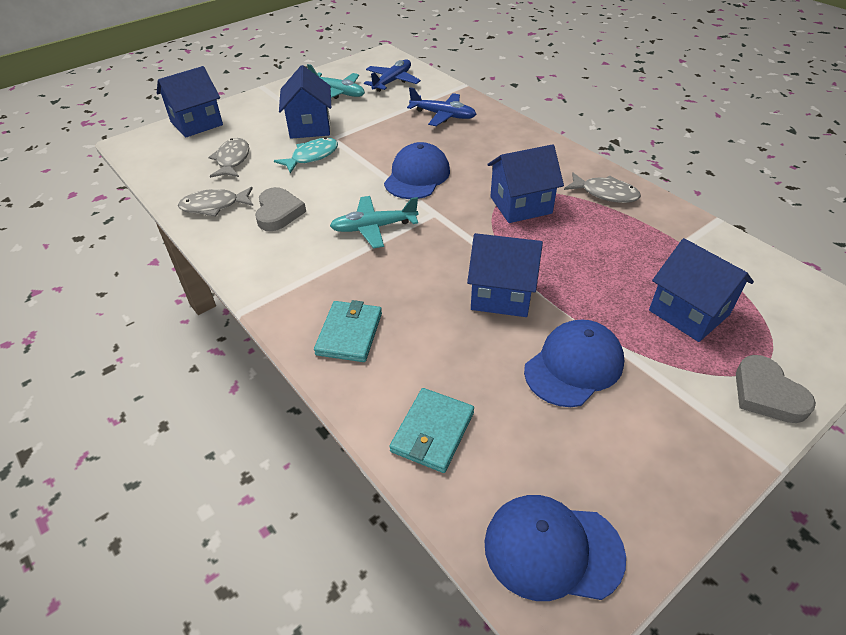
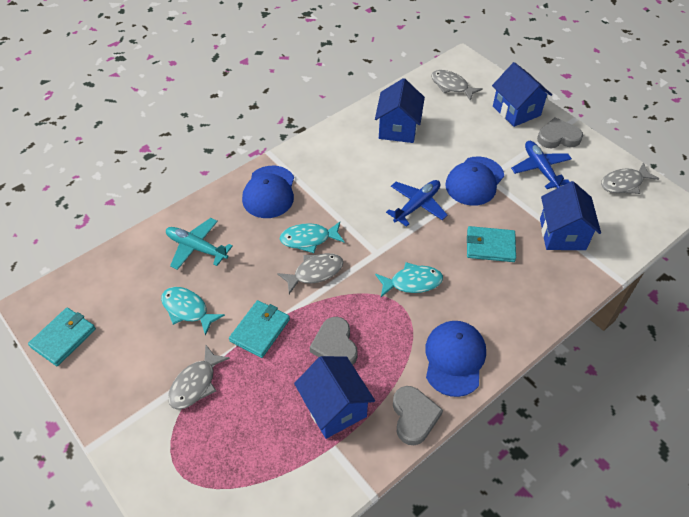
blue house: 5 -> 4
grey fish: 3 -> 4
grey heart: 2 -> 3
turquoise fish: 1 -> 3
turquoise plane: 2 -> 1
turquoise wallet: 2 -> 3

